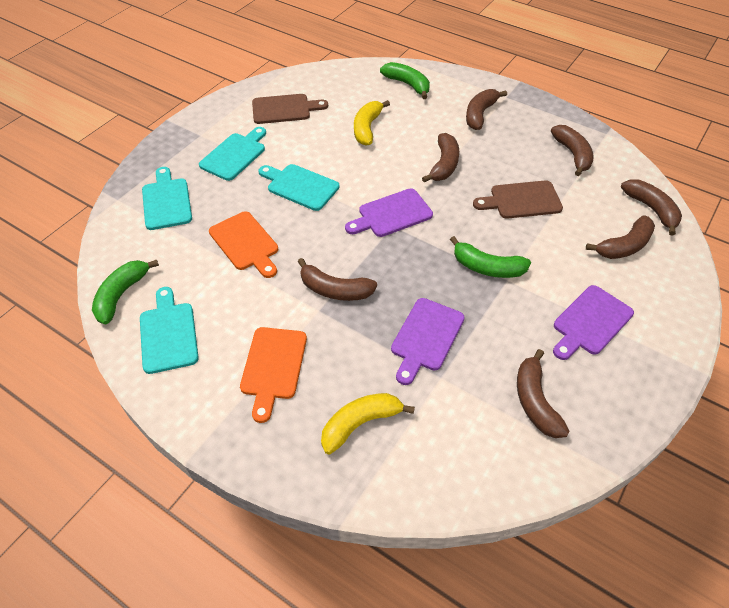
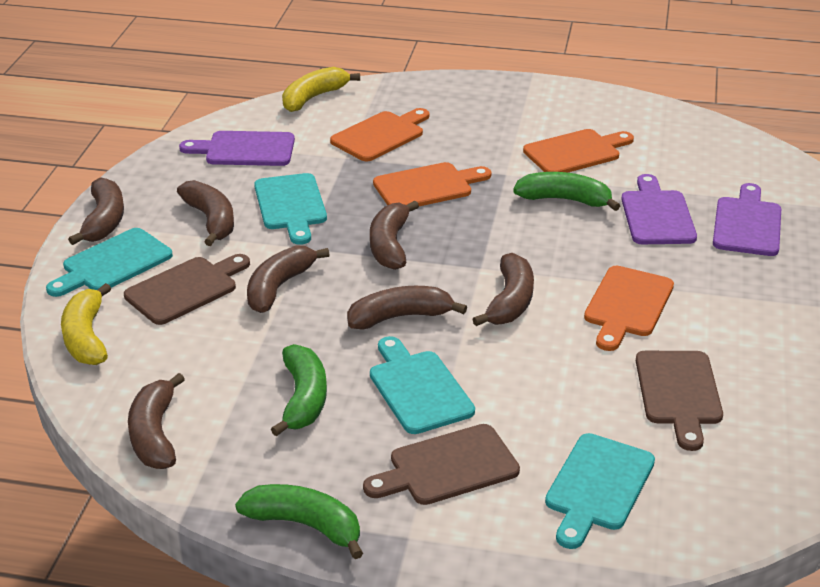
brown cutting board: 2 -> 3
orange cutting board: 2 -> 4

